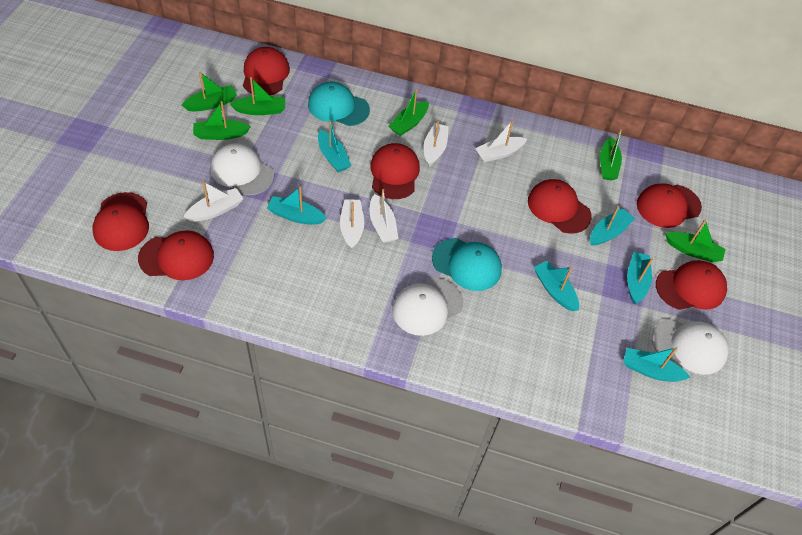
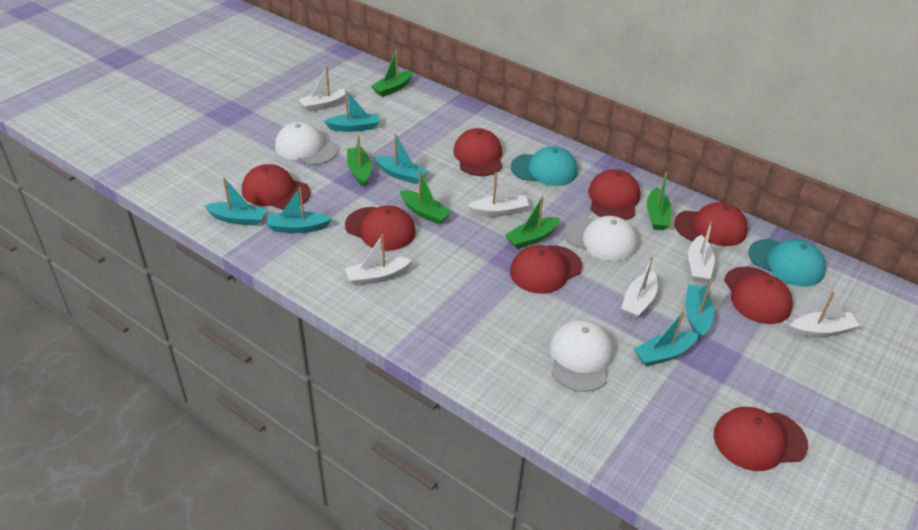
green boat: 6 -> 5
red cap: 7 -> 8
white boat: 5 -> 6

